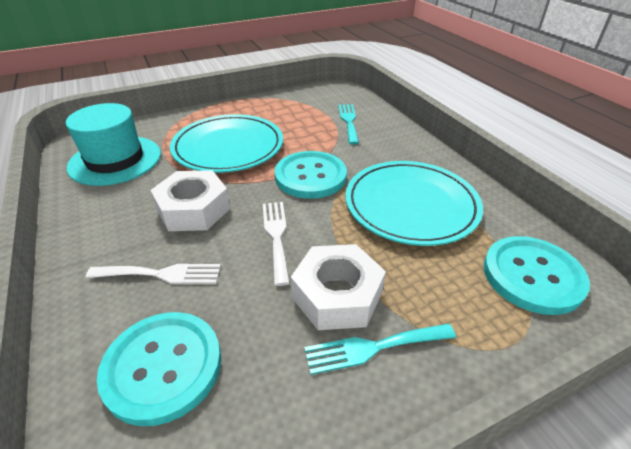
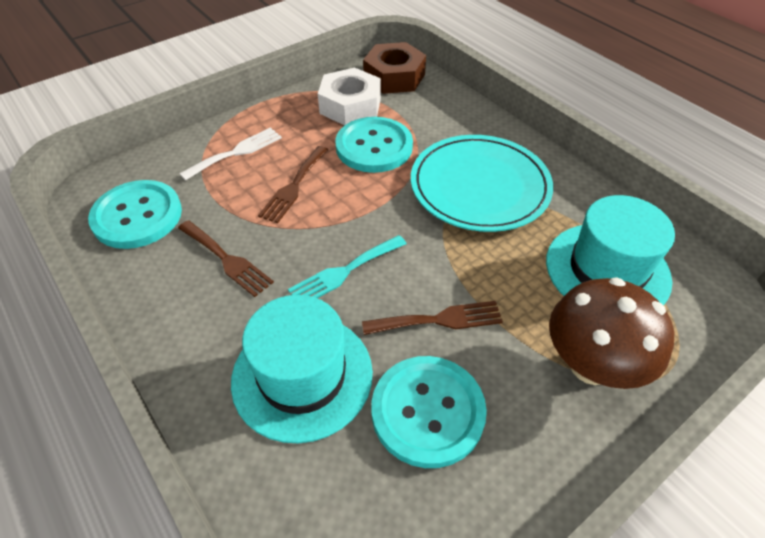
brown fork: 0 -> 3
brown mushroom: 0 -> 1
brown nut: 0 -> 1
turquoise fork: 2 -> 1
turquoise hat: 1 -> 2
turquoise plate: 2 -> 1
white fork: 2 -> 1
white nut: 2 -> 1

